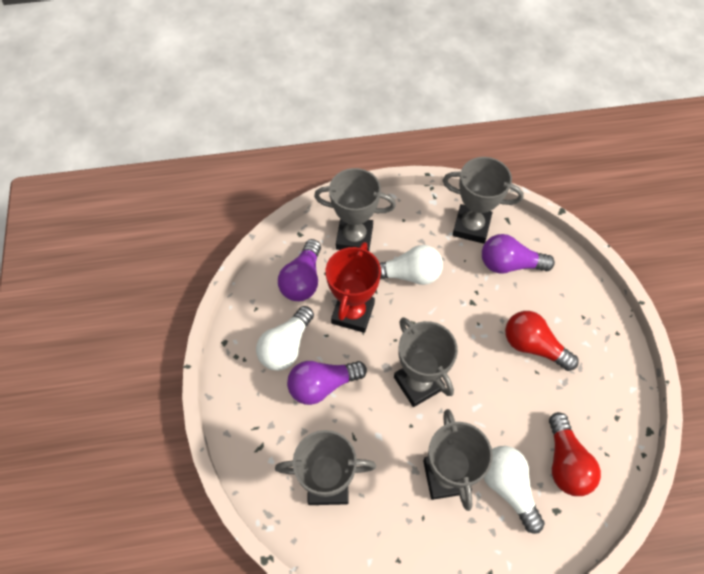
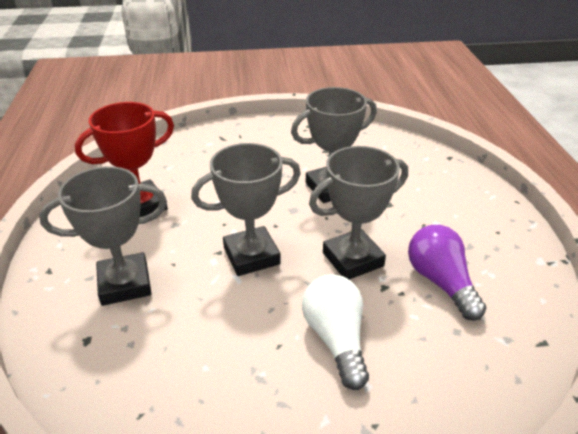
grey trophy: 5 -> 4
purple light bulb: 3 -> 1
red light bulb: 2 -> 0
white light bulb: 3 -> 1

